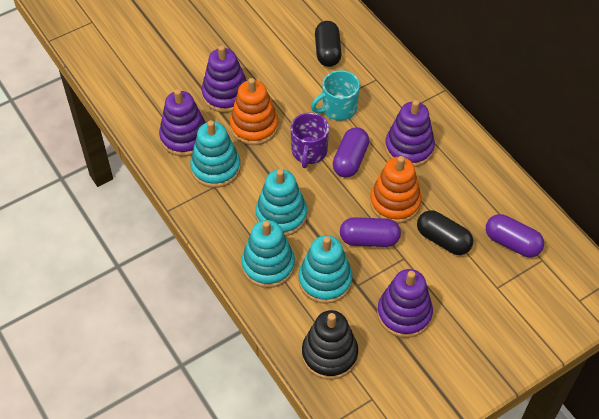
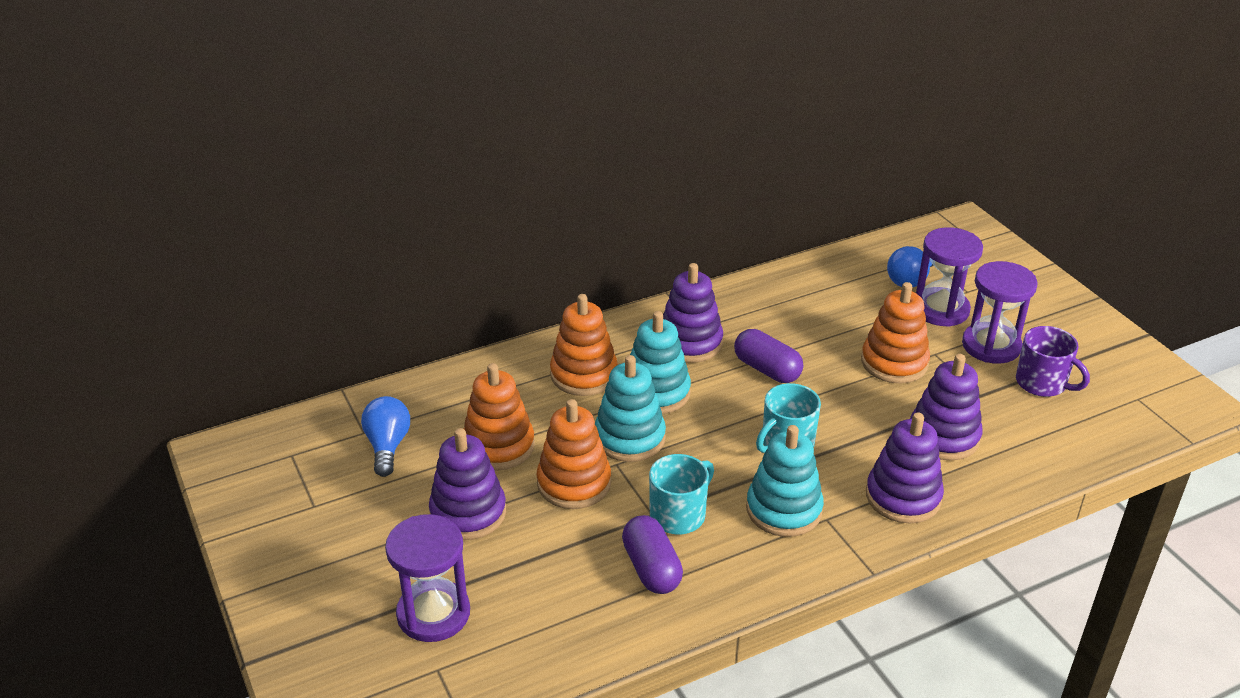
black capsule: 2 -> 0
black stacking toy: 1 -> 0
blue light bulb: 0 -> 2
orange stacking toy: 2 -> 4
purple capsule: 3 -> 2
purple hourglass: 0 -> 3
turquoise mug: 1 -> 2
turquoise stacking toy: 4 -> 3

